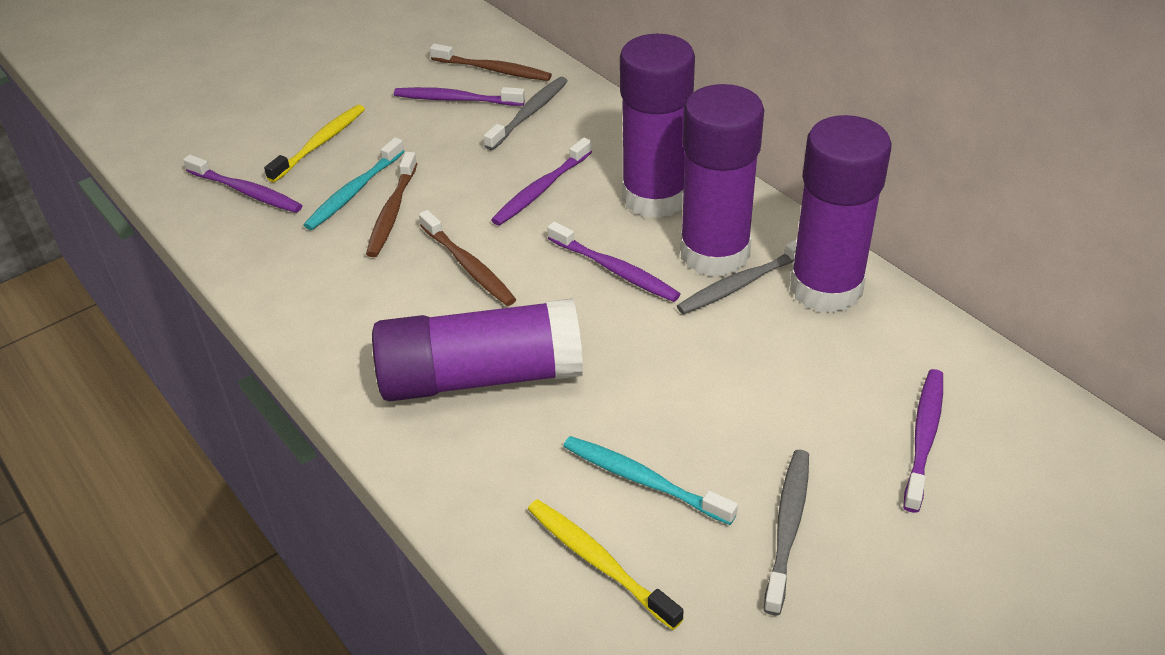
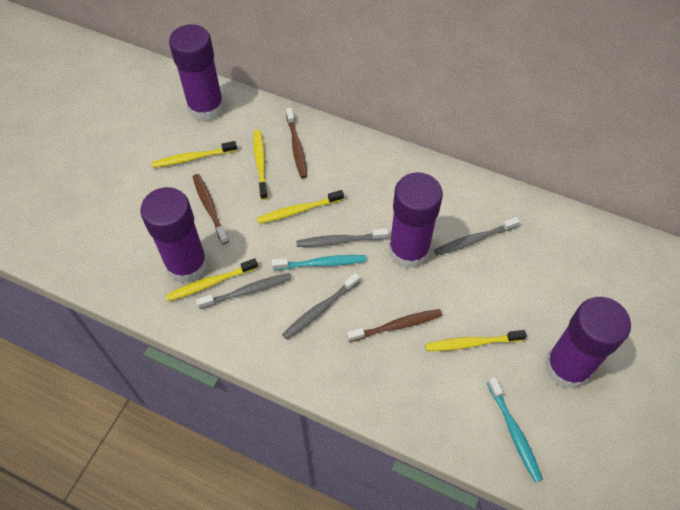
grey toothbrush: 3 -> 4
purple toothbrush: 5 -> 0
yellow toothbrush: 2 -> 5

